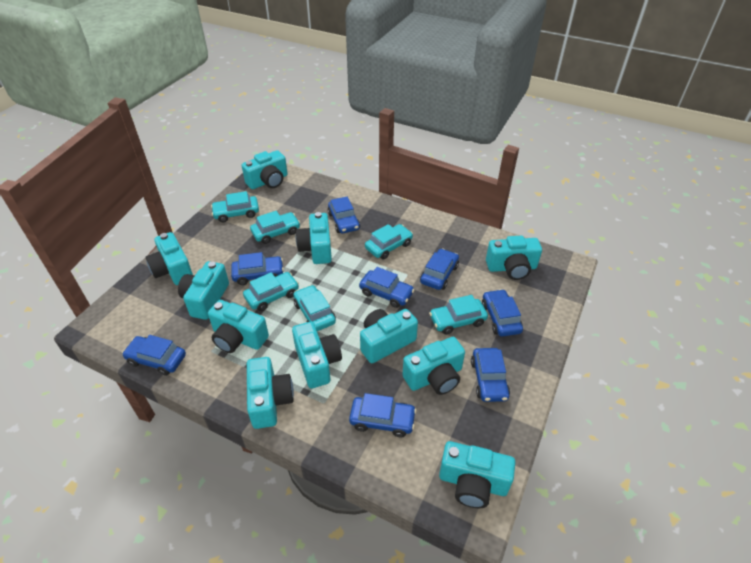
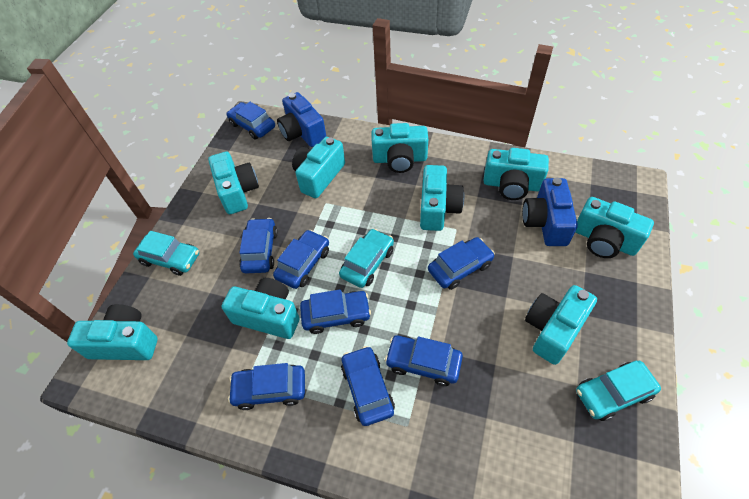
blue camera: 0 -> 2
turquoise camera: 11 -> 9
turquoise car: 6 -> 3

